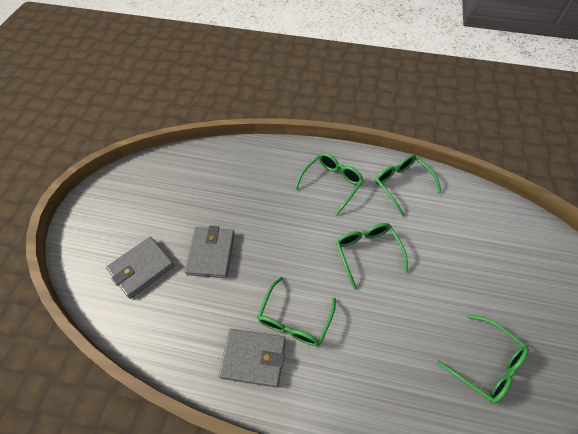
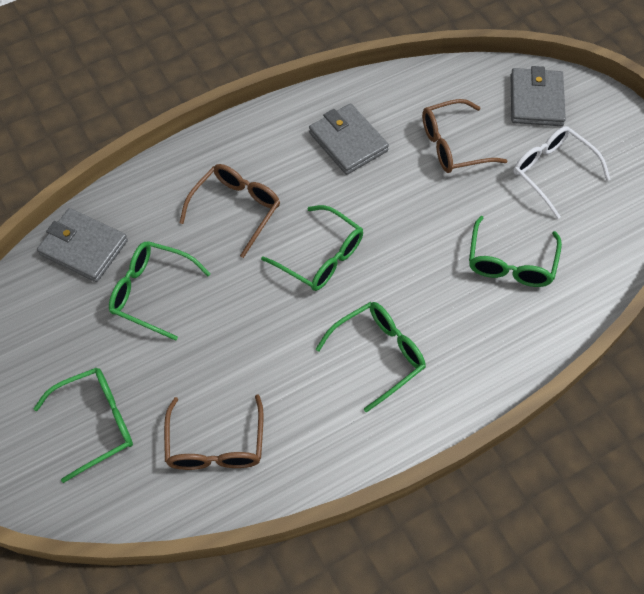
brown glasses: 0 -> 3
white glasses: 0 -> 1

